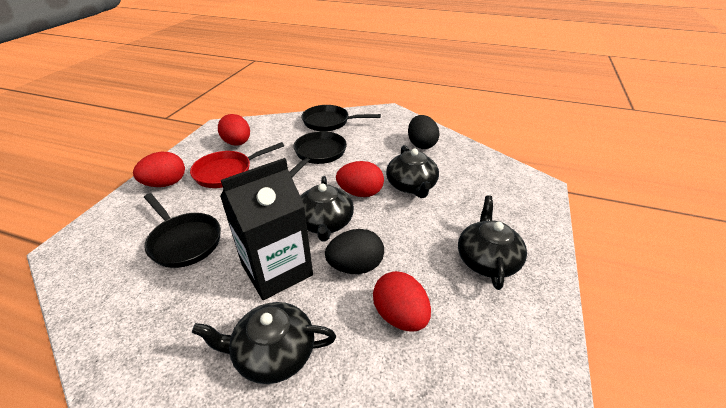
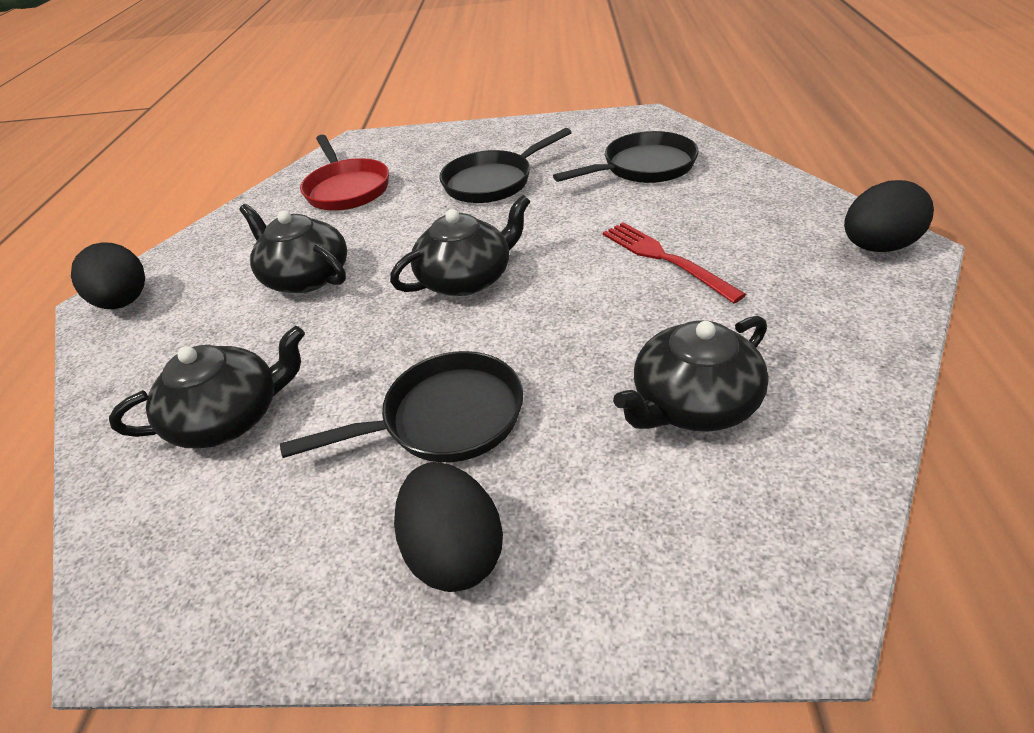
black carton: 1 -> 0
black egg: 2 -> 3
red egg: 4 -> 0
red fork: 0 -> 1

